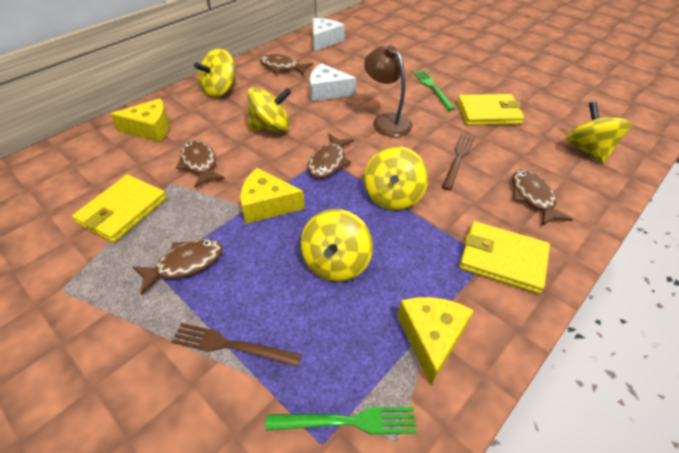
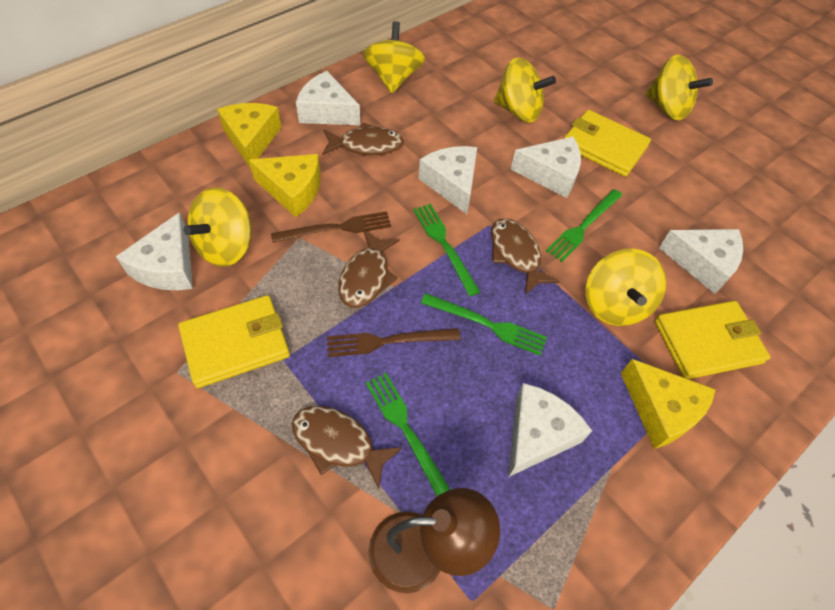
brown fish: 5 -> 4
green fork: 2 -> 4
white cheese: 2 -> 6

